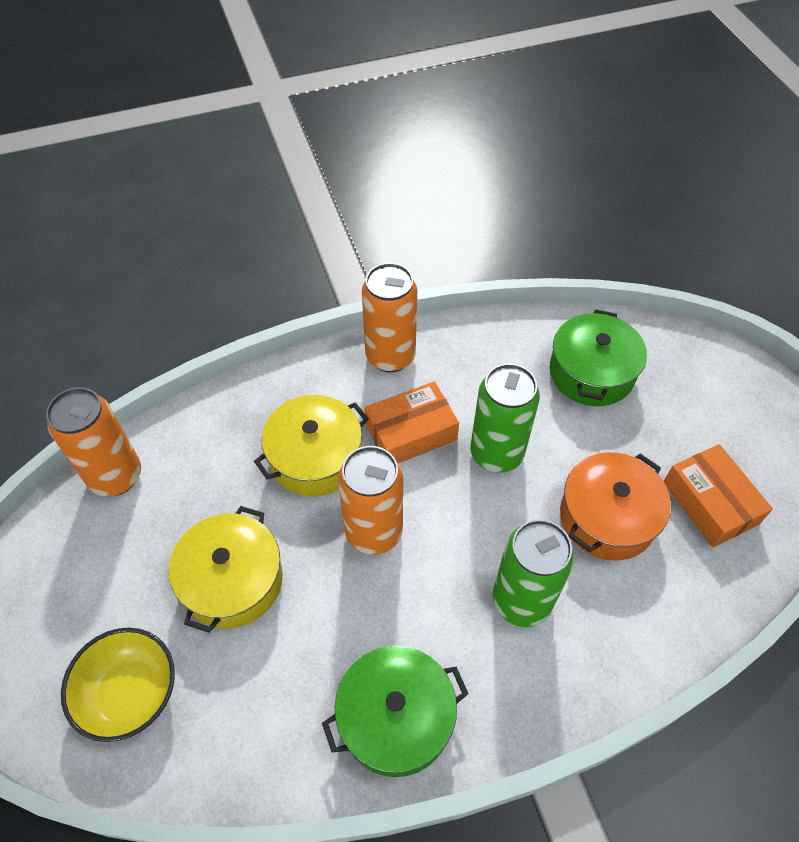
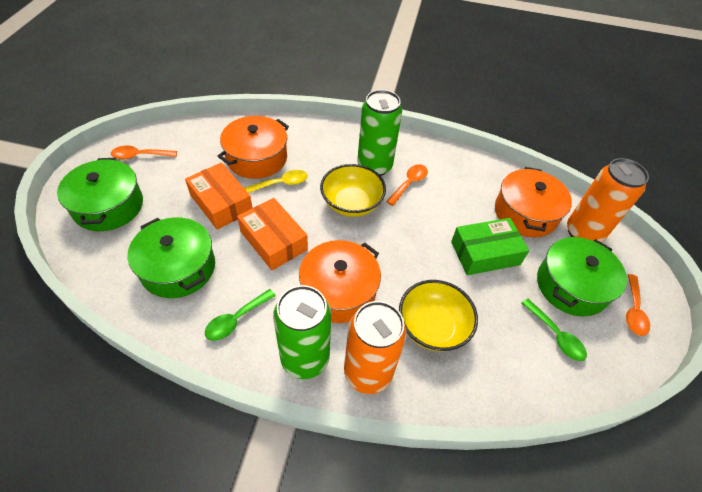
green box: 0 -> 1
green pot: 2 -> 3
green spoon: 0 -> 2
orange can: 3 -> 2
orange pot: 1 -> 3
orange spoon: 0 -> 3
yellow bowl: 1 -> 2
yellow pot: 2 -> 0
yellow spoon: 0 -> 1

